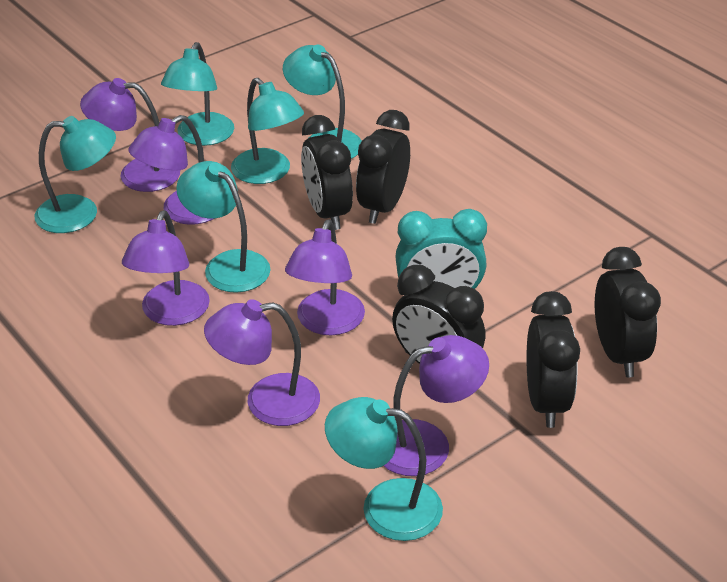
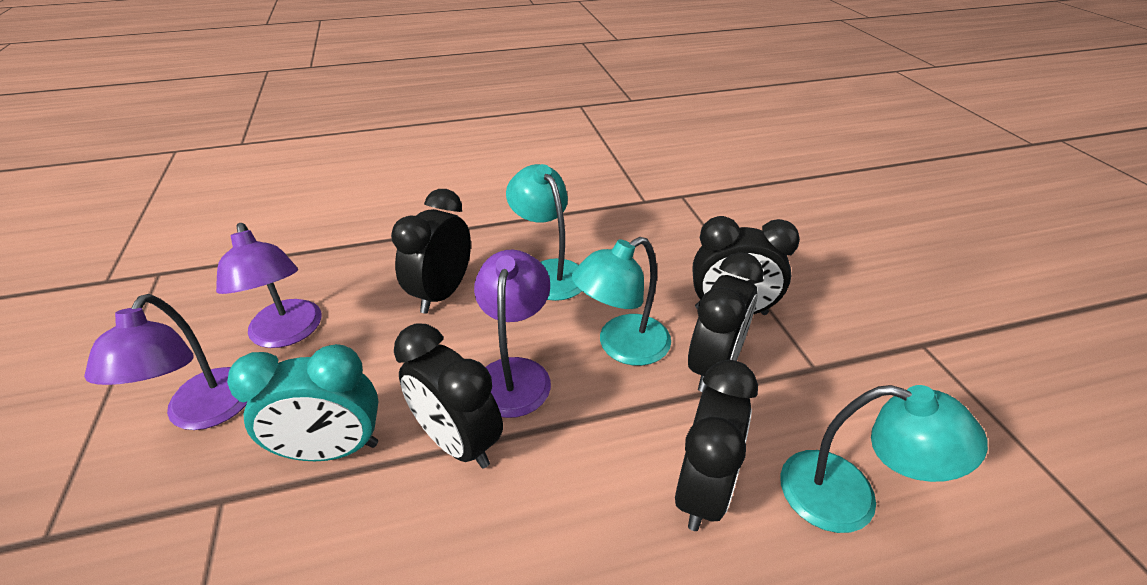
purple lamp: 6 -> 3
turquoise lamp: 6 -> 3

